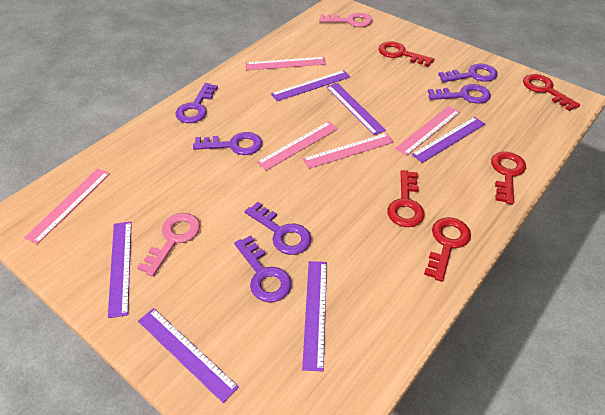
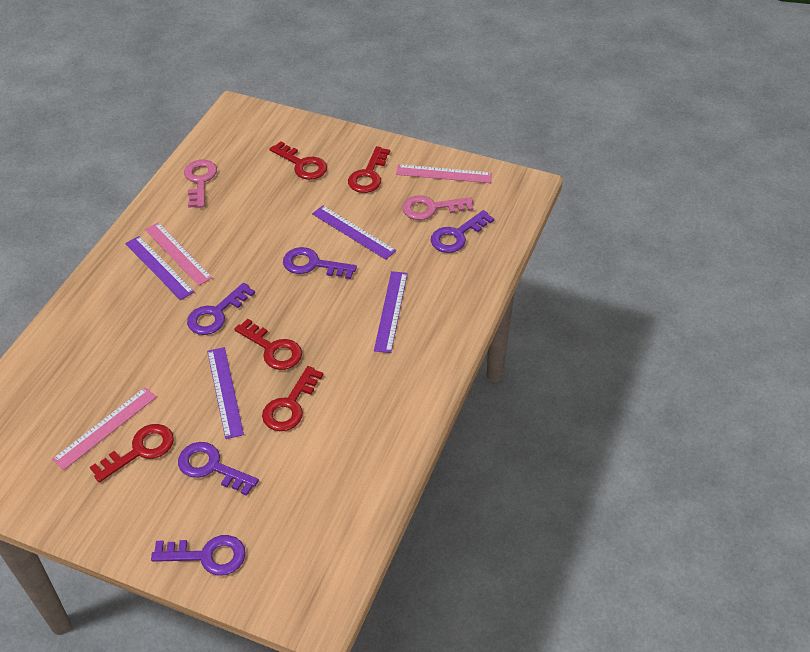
pink ruler: 5 -> 3
purple key: 6 -> 5
purple ruler: 6 -> 4

